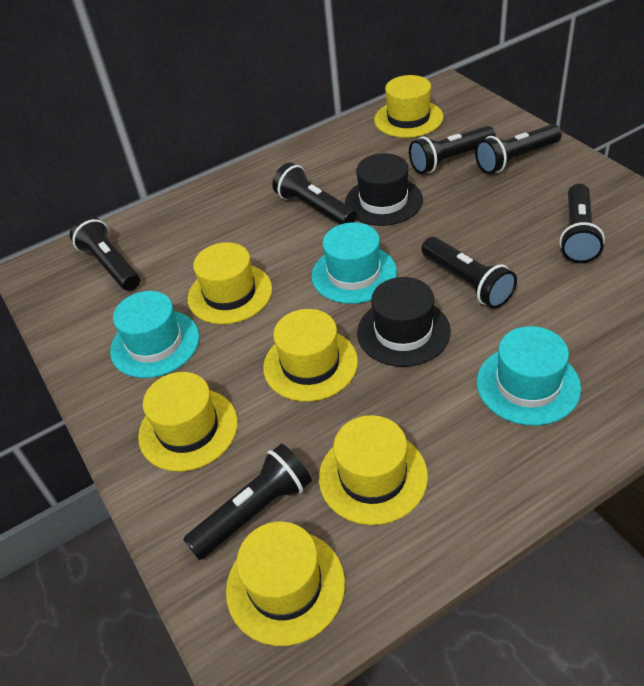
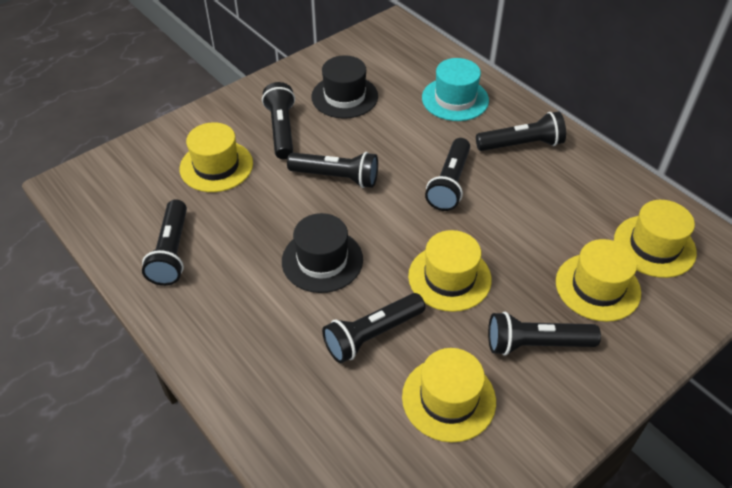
turquoise hat: 3 -> 1
yellow hat: 6 -> 5

